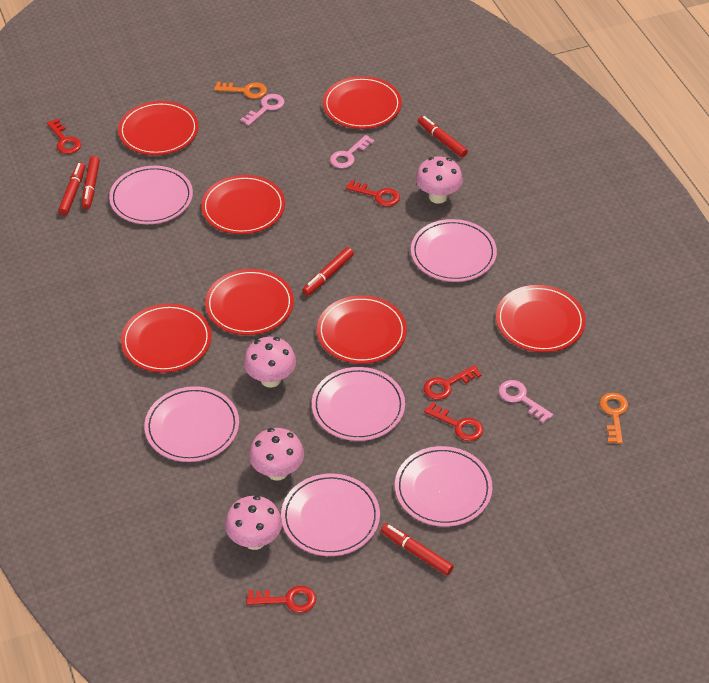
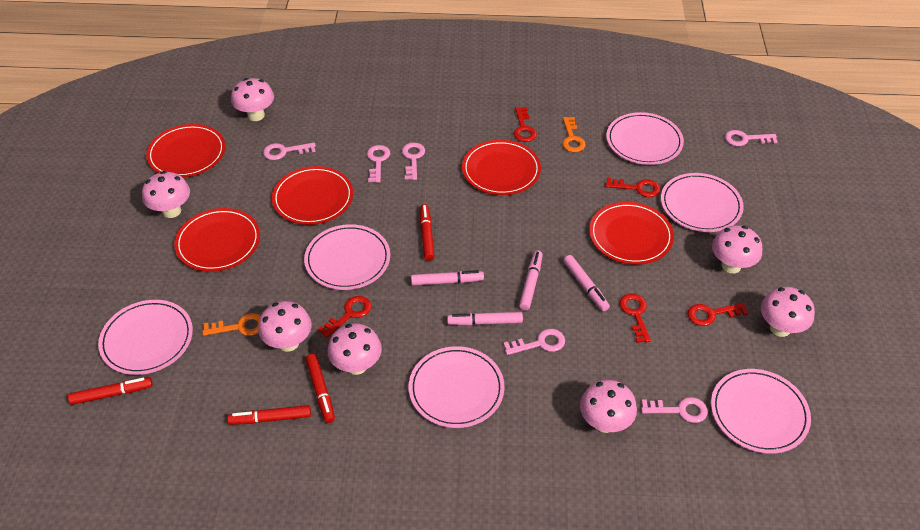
pink key: 3 -> 6
pink marker: 0 -> 4
pink mushroom: 4 -> 7
red marker: 5 -> 4
red plate: 7 -> 5

